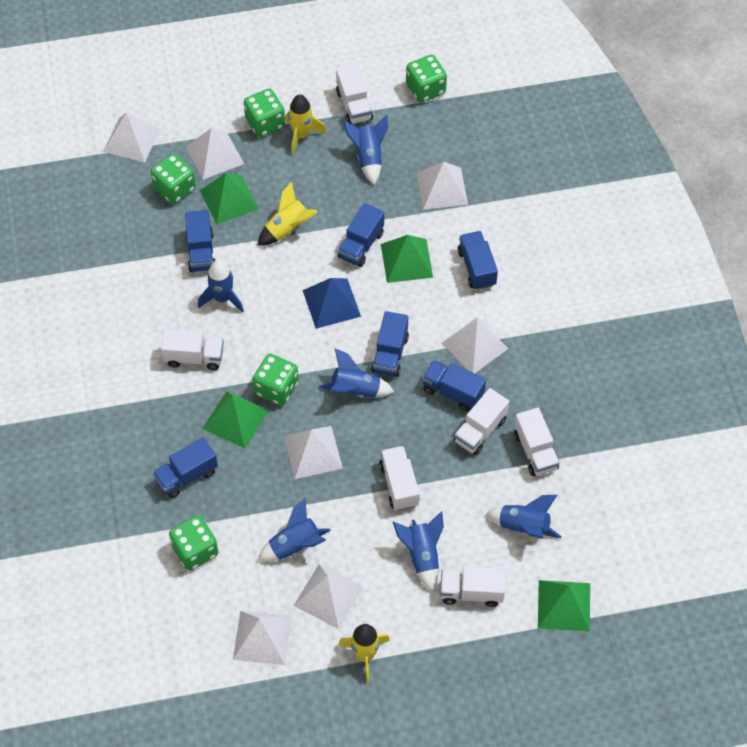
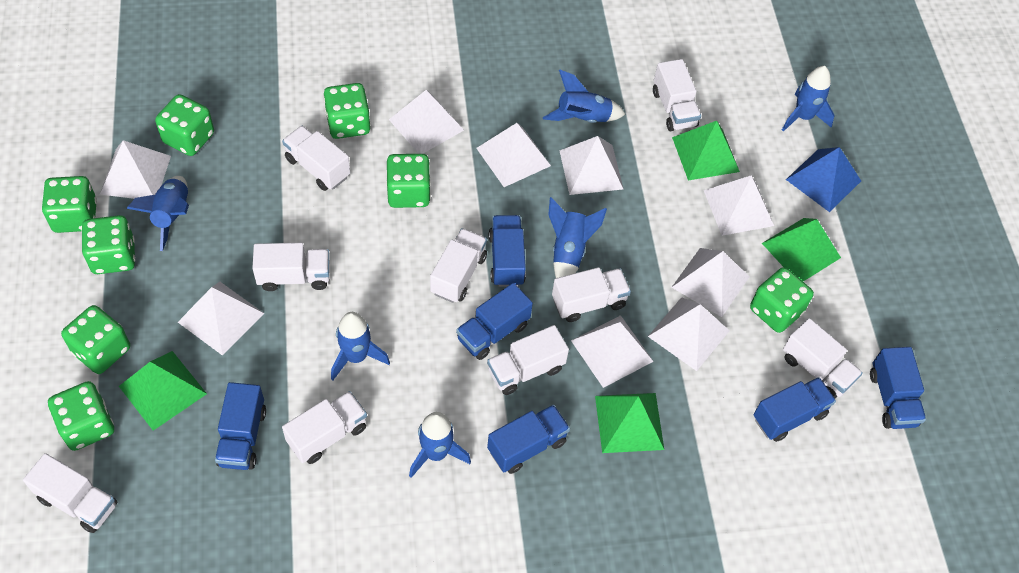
green dice: 5 -> 8
white pyramid: 7 -> 9
white truck: 6 -> 9
yellow rocket: 3 -> 0

